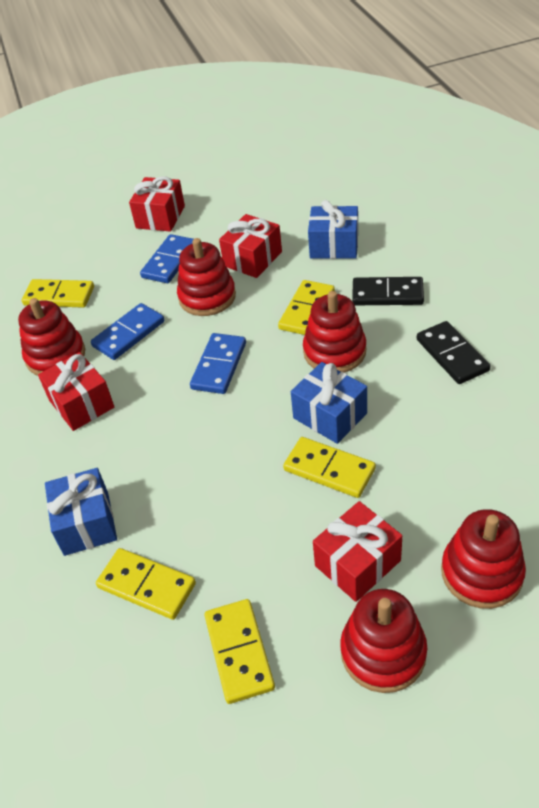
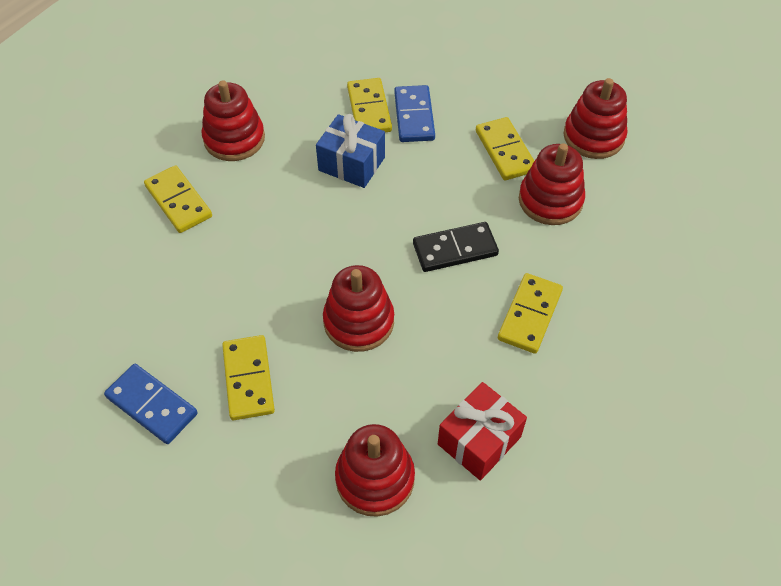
black domino: 2 -> 1
blue domino: 3 -> 2
blue gift: 3 -> 1
red gift: 4 -> 1

